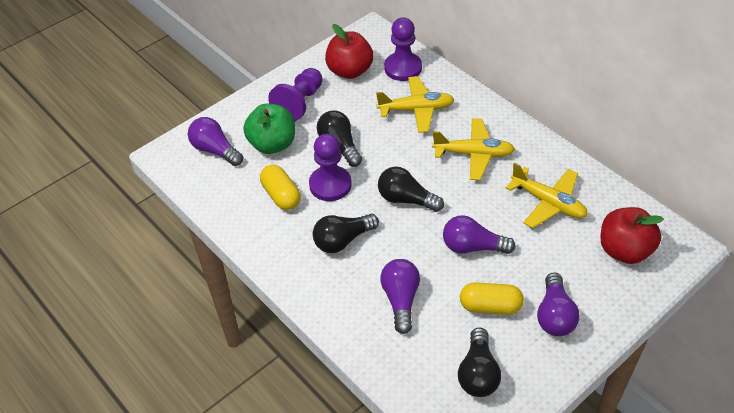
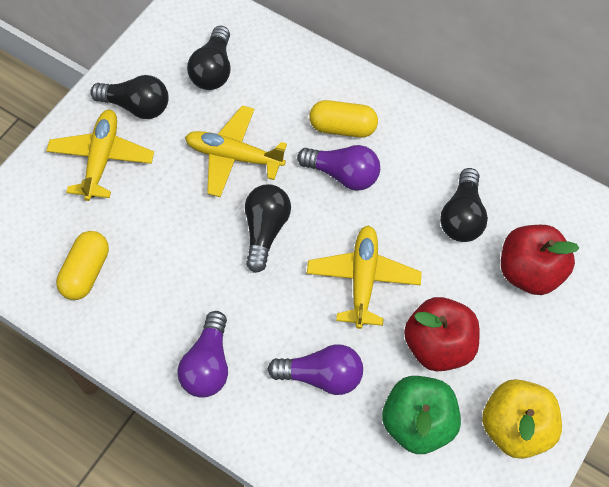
purple light bulb: 4 -> 3
purple pawn: 3 -> 0
yellow apple: 0 -> 1

